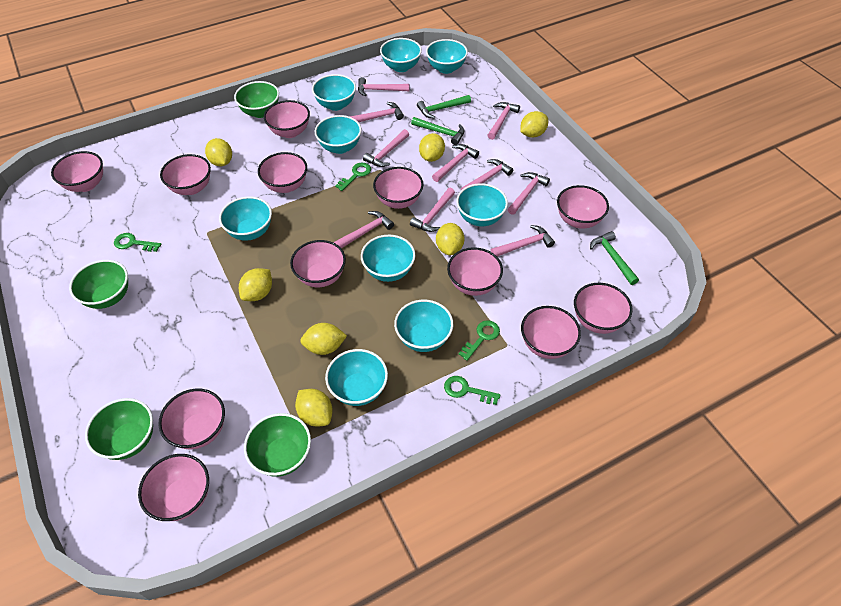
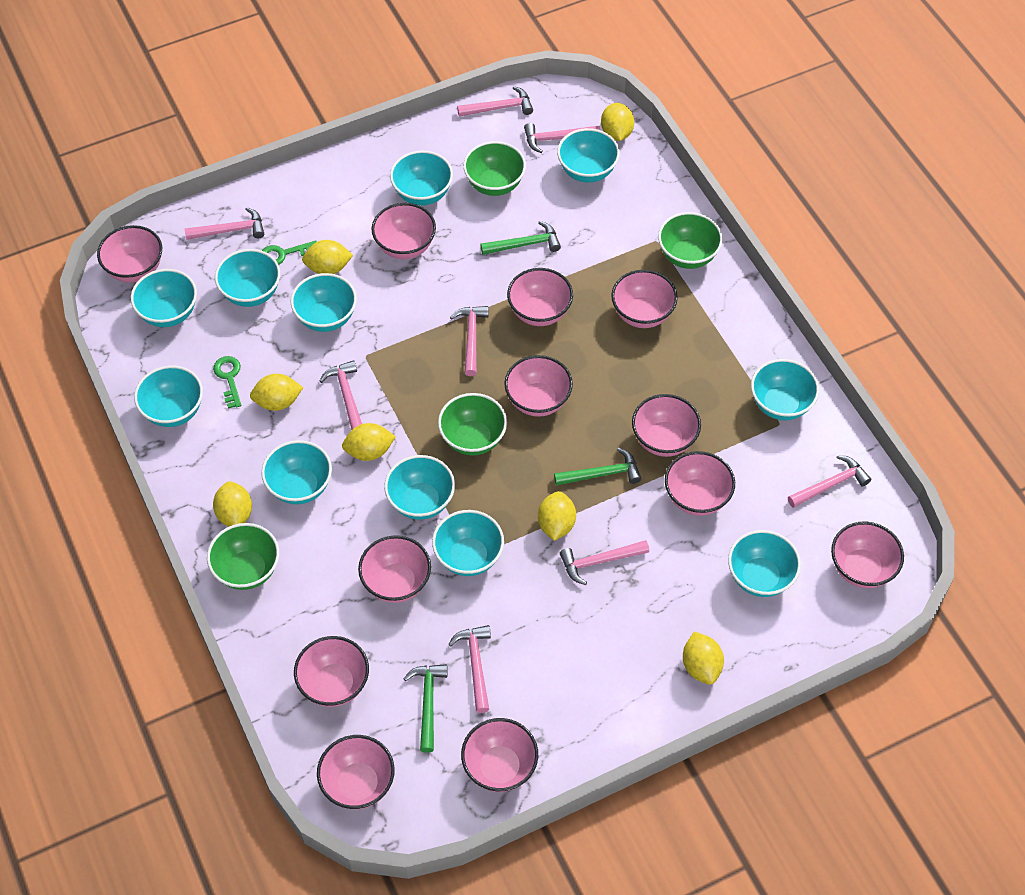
green key: 4 -> 2
pink hammer: 10 -> 8
turquoise bowl: 9 -> 11

